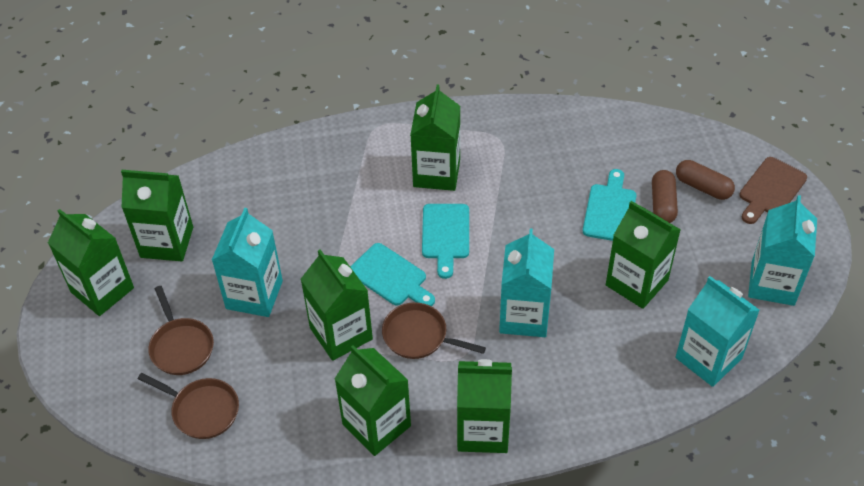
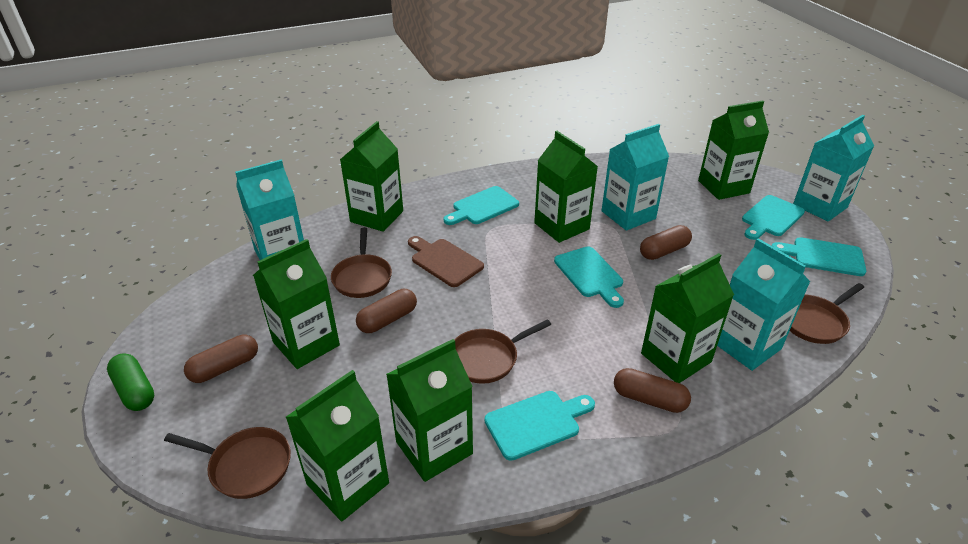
brown capsule: 2 -> 4
brown pan: 3 -> 4
green capsule: 0 -> 1
turquoise cutting board: 3 -> 5

